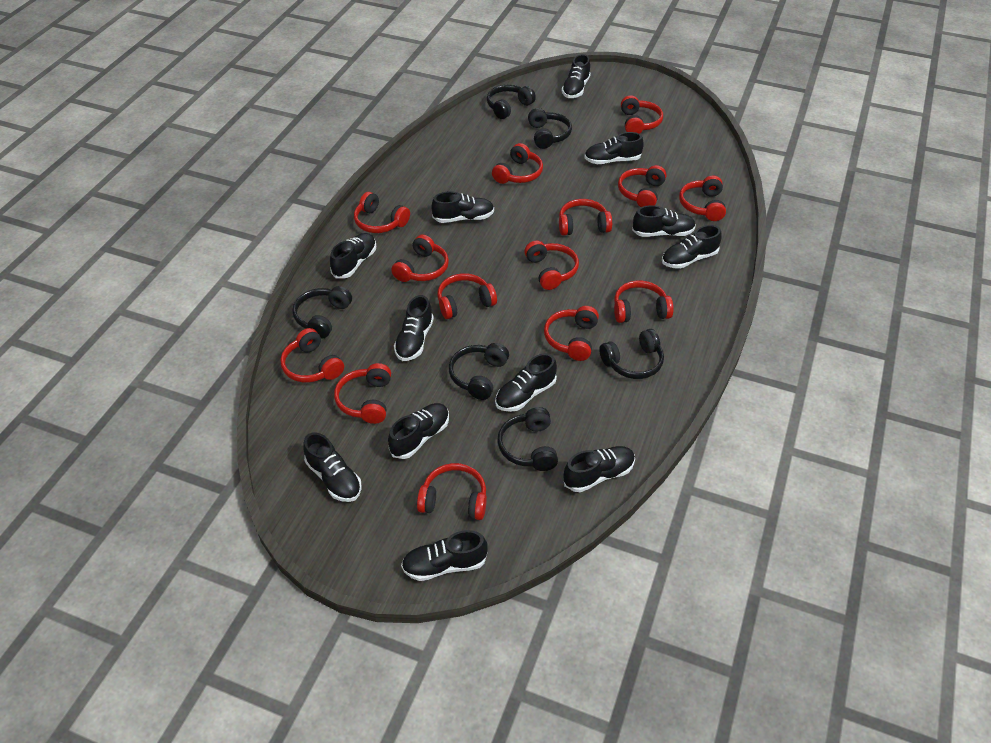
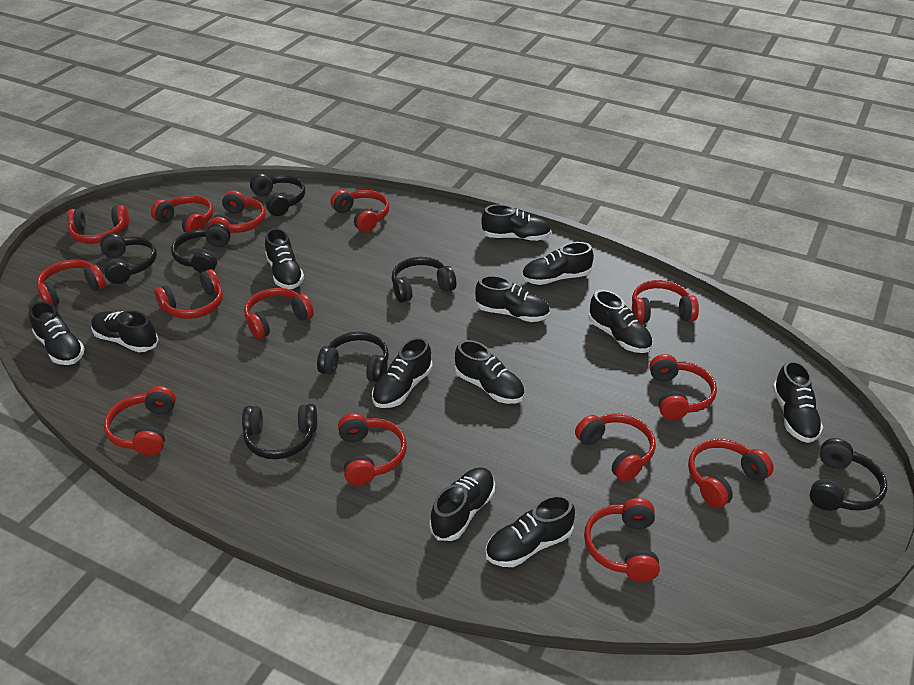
black headphones: 6 -> 7

